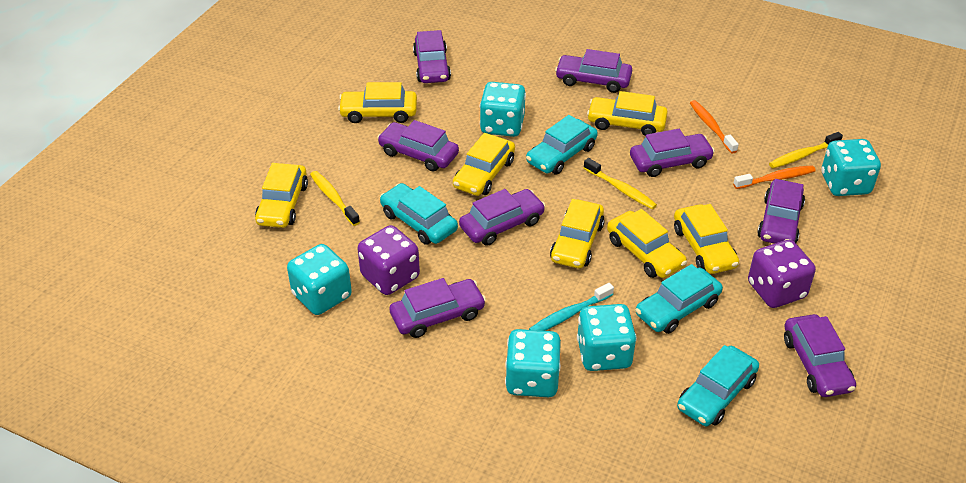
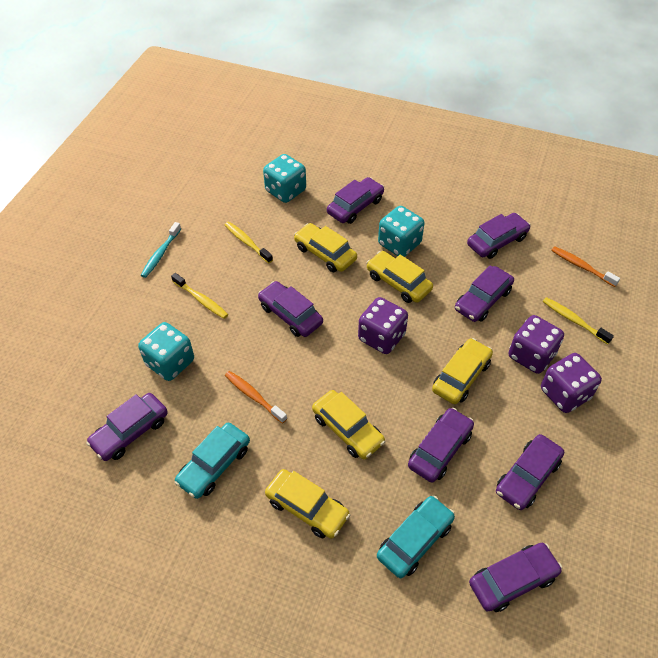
purple dice: 2 -> 3
turquoise car: 4 -> 2
turquoise dice: 5 -> 3
yellow car: 7 -> 5

